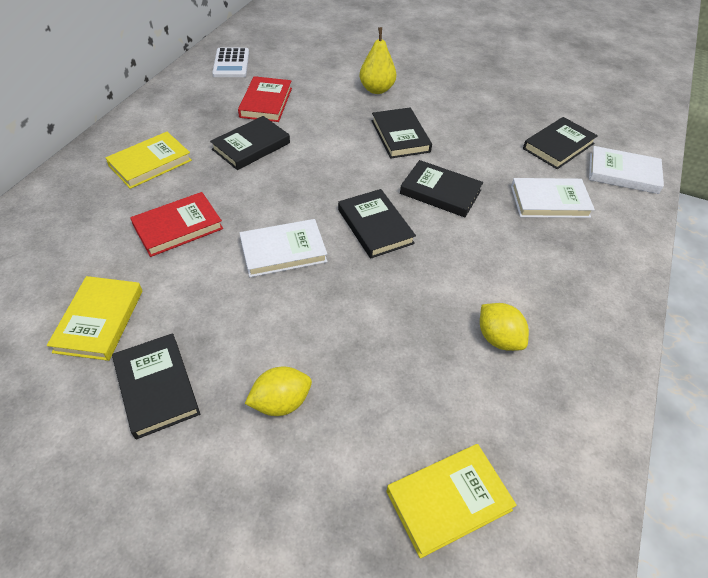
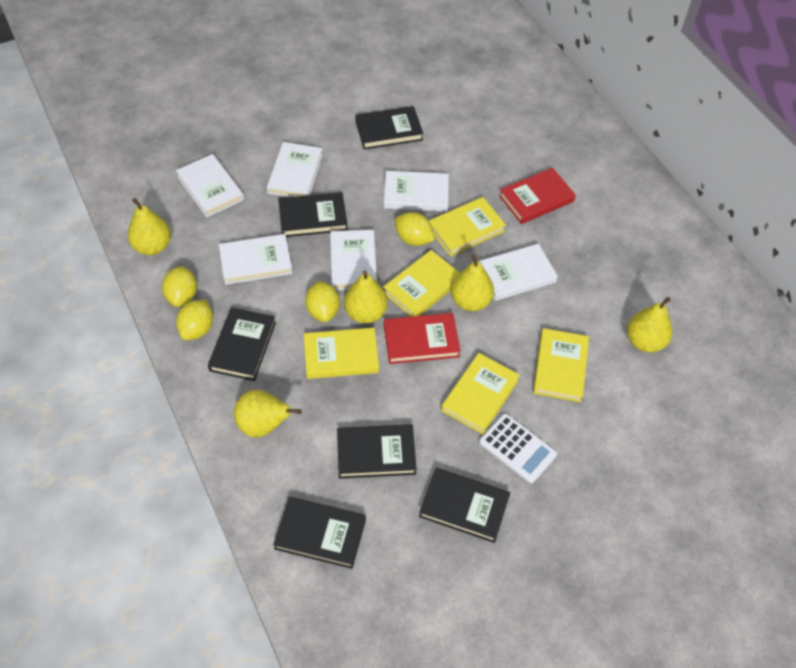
white book: 3 -> 6
yellow book: 3 -> 5
yellow lemon: 2 -> 4
yellow pear: 1 -> 5

